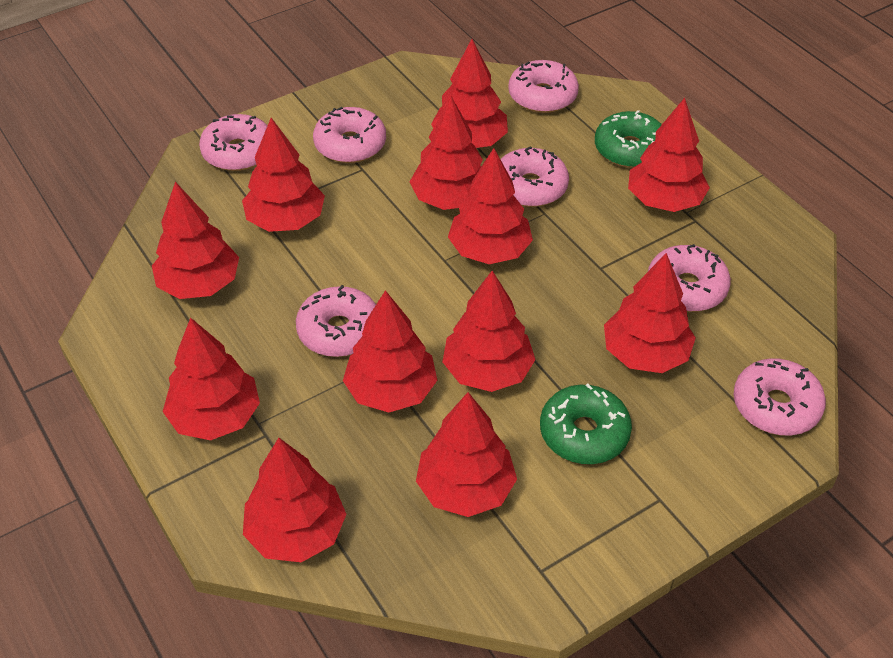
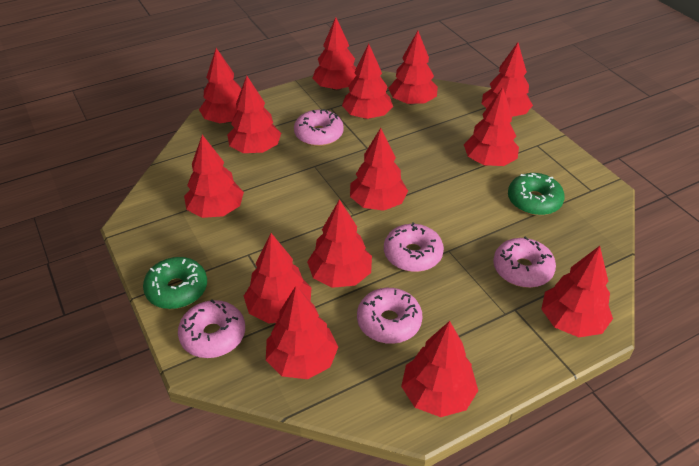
pink donut: 7 -> 5
red tree: 12 -> 14

